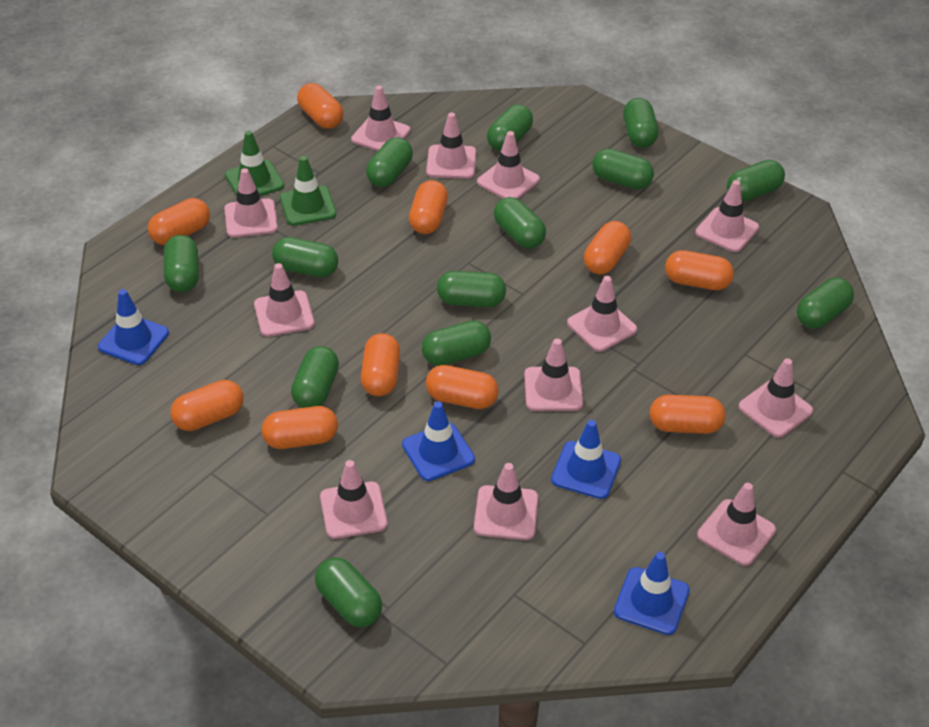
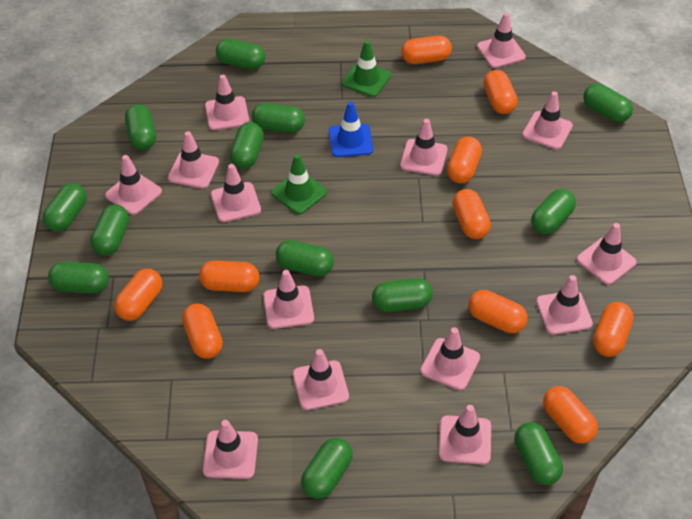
blue traffic cone: 4 -> 1
pink traffic cone: 12 -> 14

